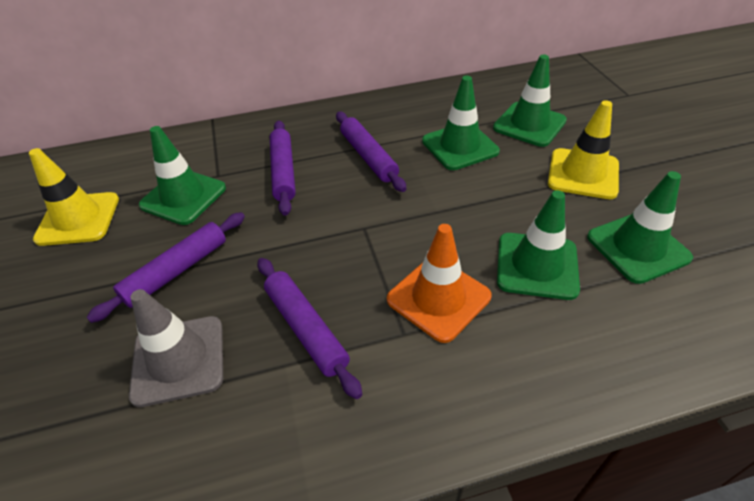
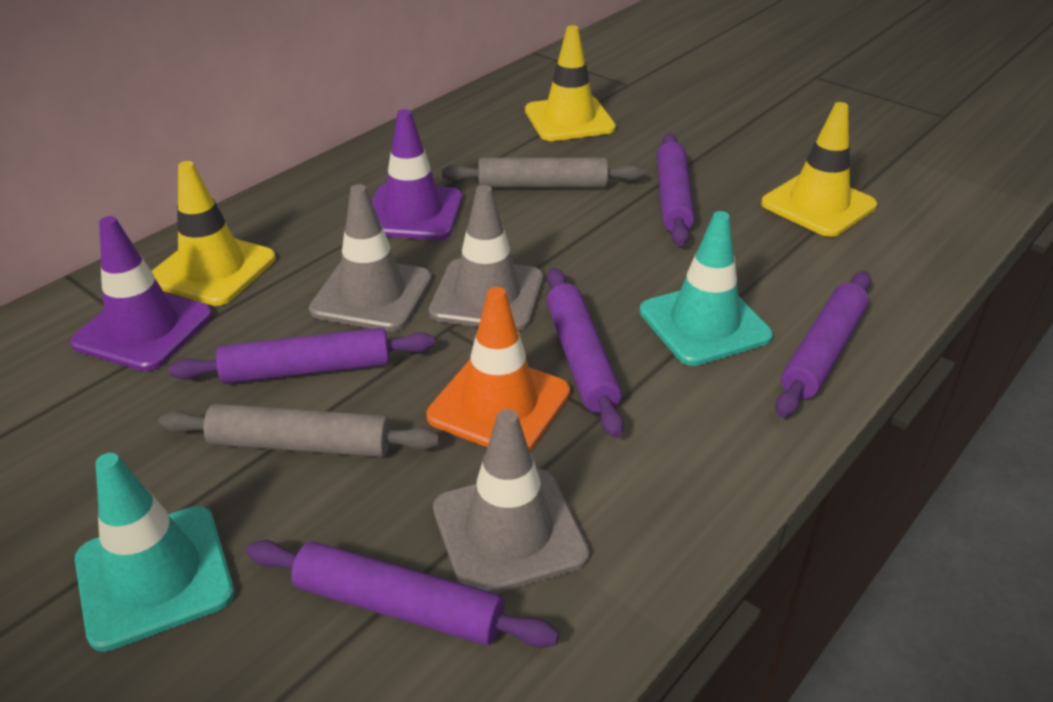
green traffic cone: 5 -> 0
grey rolling pin: 0 -> 2
grey traffic cone: 1 -> 3
purple rolling pin: 4 -> 5
purple traffic cone: 0 -> 2
turquoise traffic cone: 0 -> 2
yellow traffic cone: 2 -> 3

